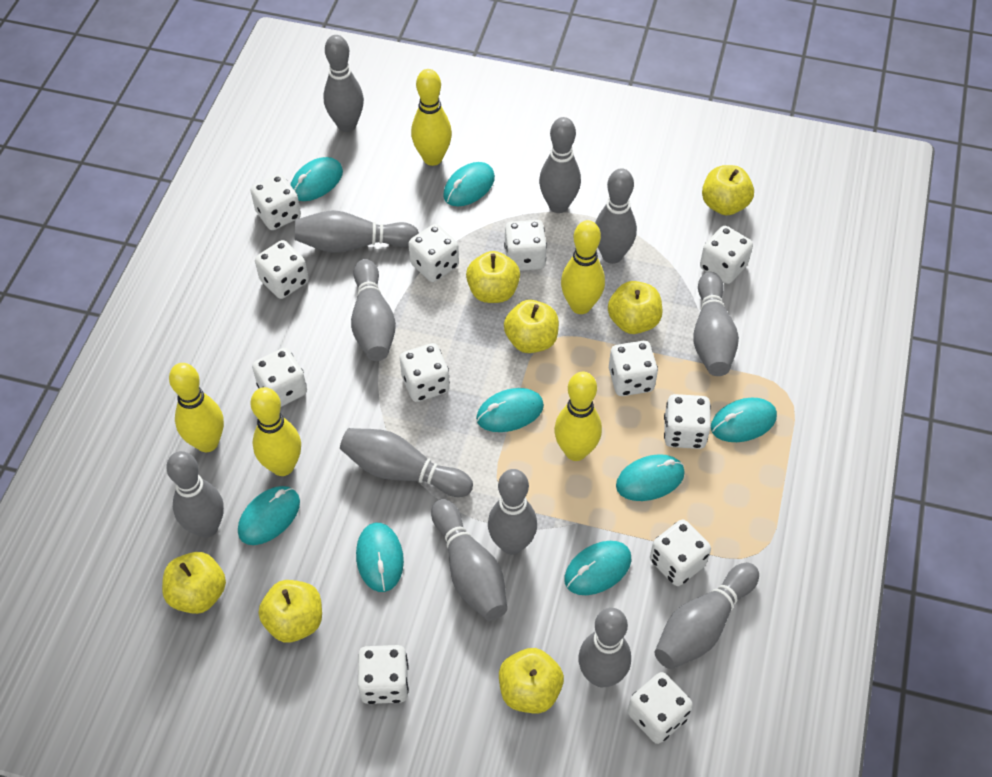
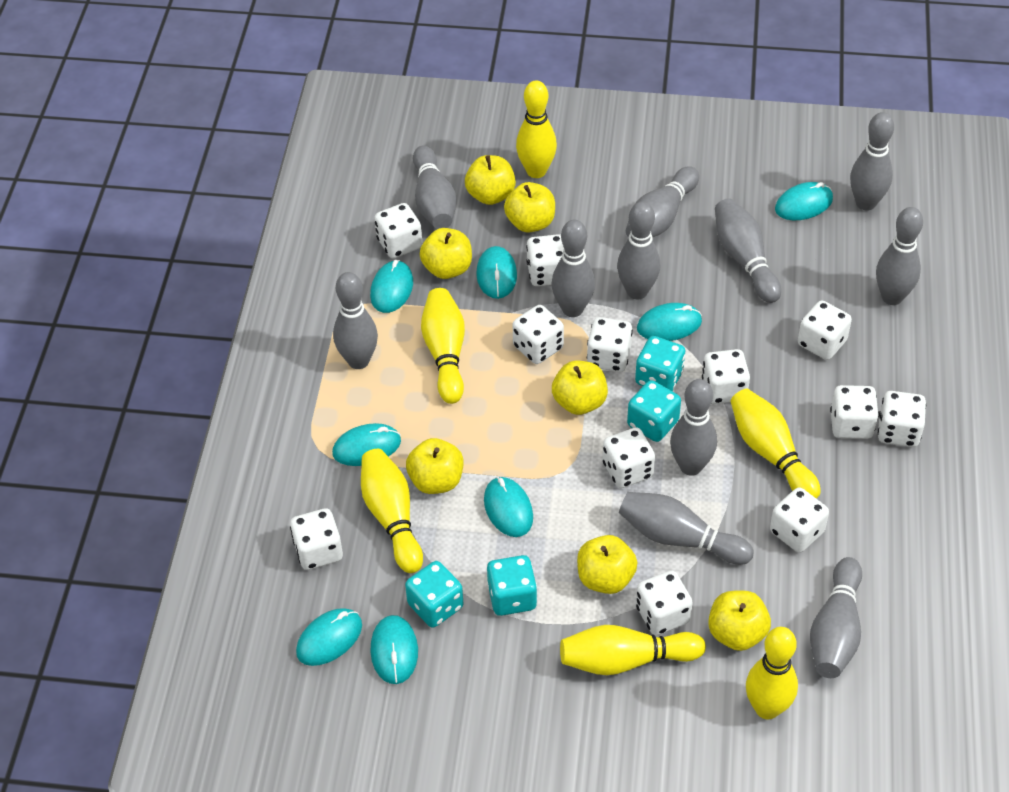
grey bowling pin: 12 -> 11
turquoise dice: 0 -> 4
yellow bowling pin: 5 -> 6

